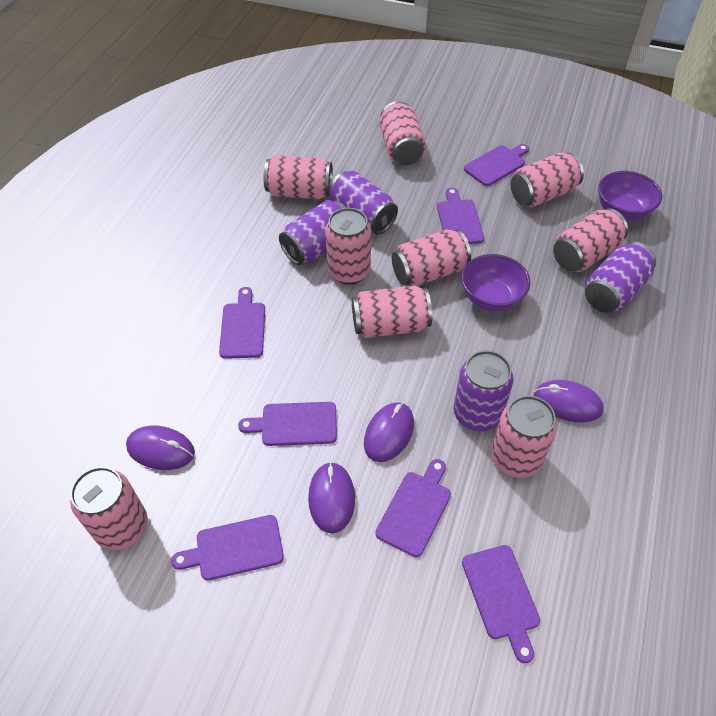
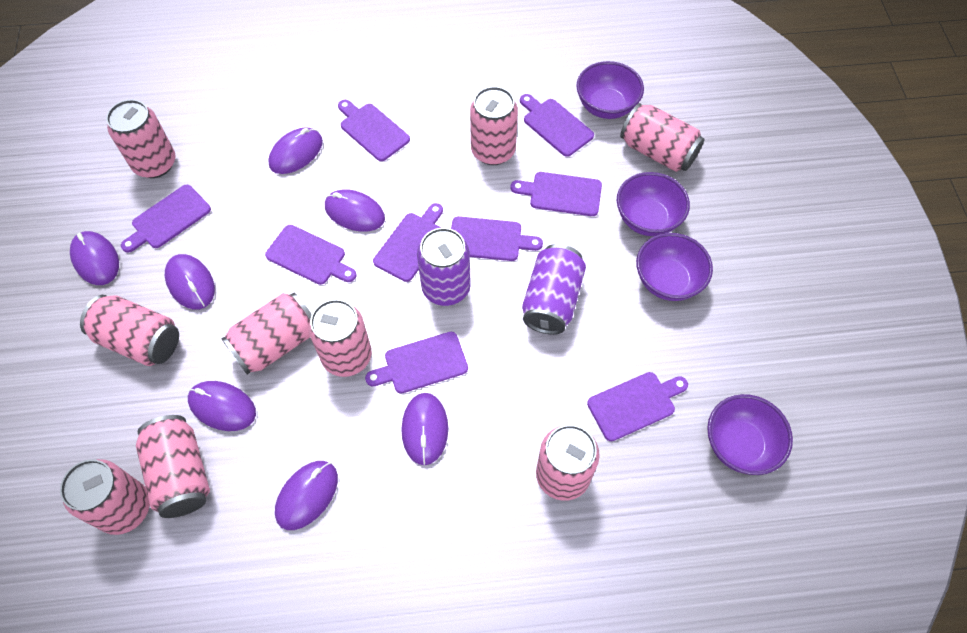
purple bowl: 2 -> 4
purple can: 4 -> 2
purple cutting board: 7 -> 9
purple mouse: 4 -> 7

